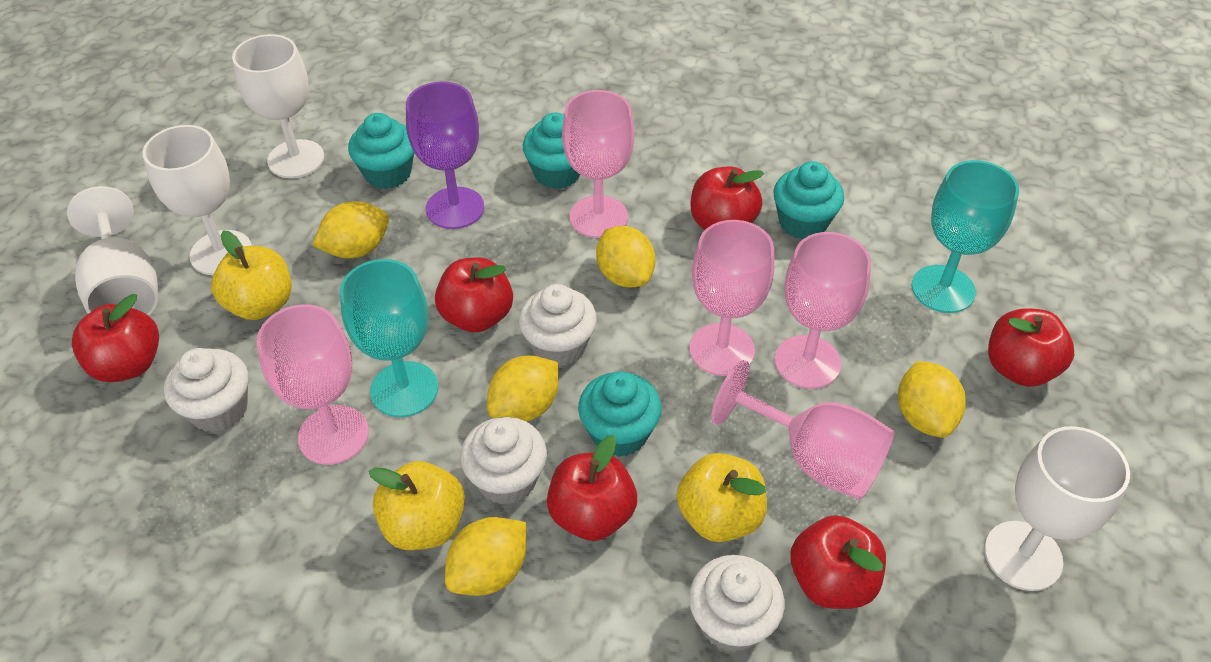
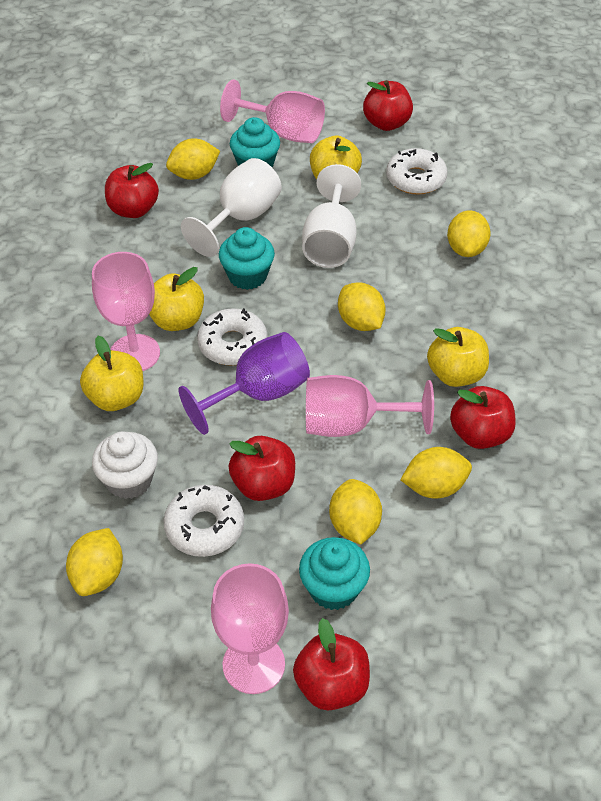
pink goblet: 5 -> 4
red apple: 6 -> 5
turquoise cupcake: 4 -> 3
turquoise goblet: 2 -> 0
white cupcake: 4 -> 1
white donut: 0 -> 3
white goblet: 4 -> 2
yellow apple: 3 -> 4
yellow lemon: 5 -> 6

